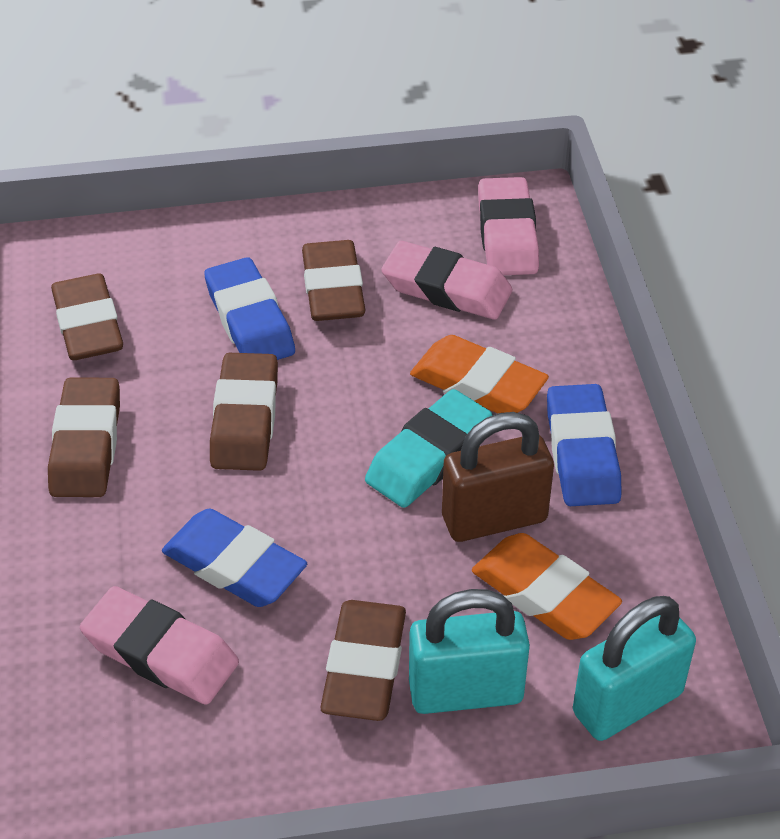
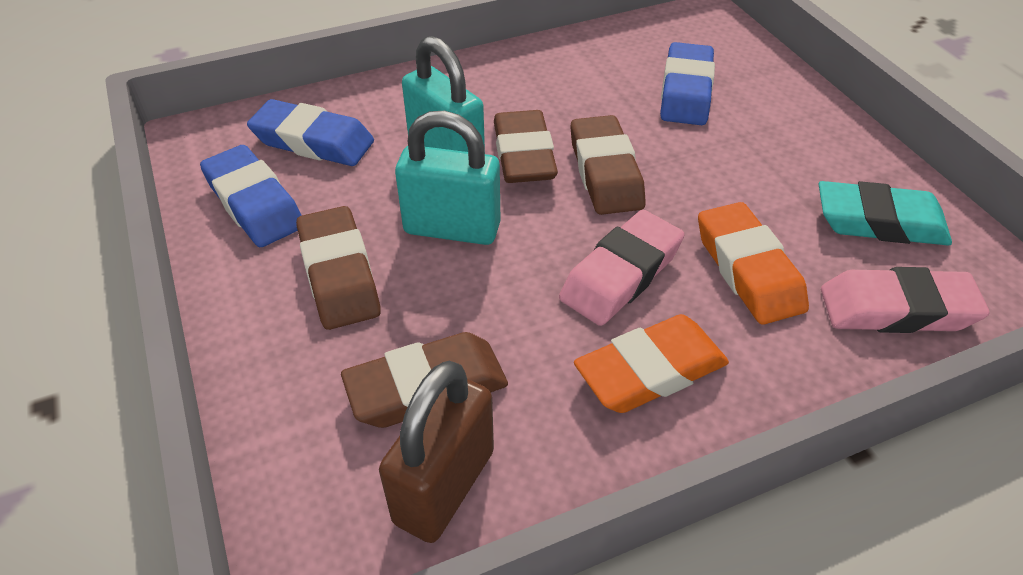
brown eraser: 5 -> 4
pink eraser: 3 -> 2

